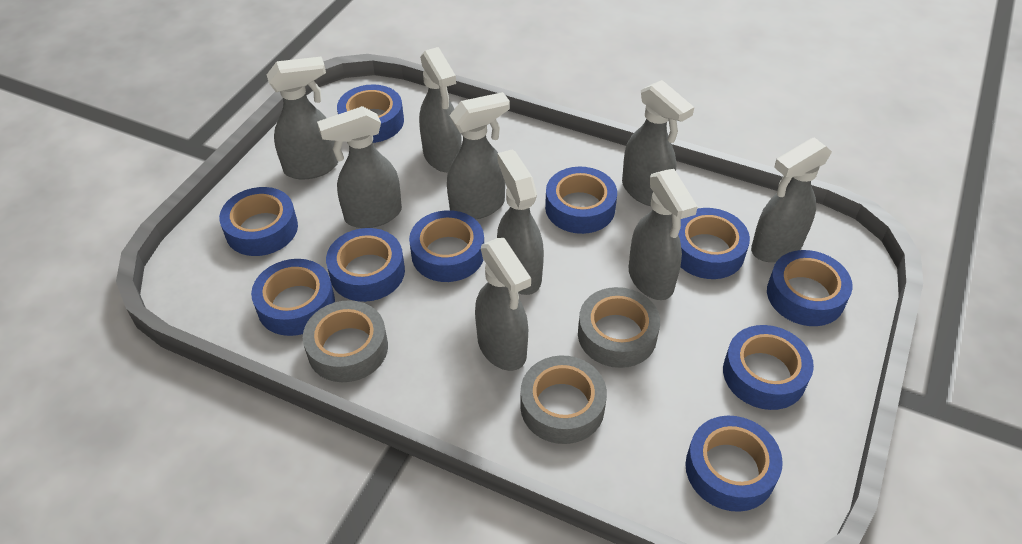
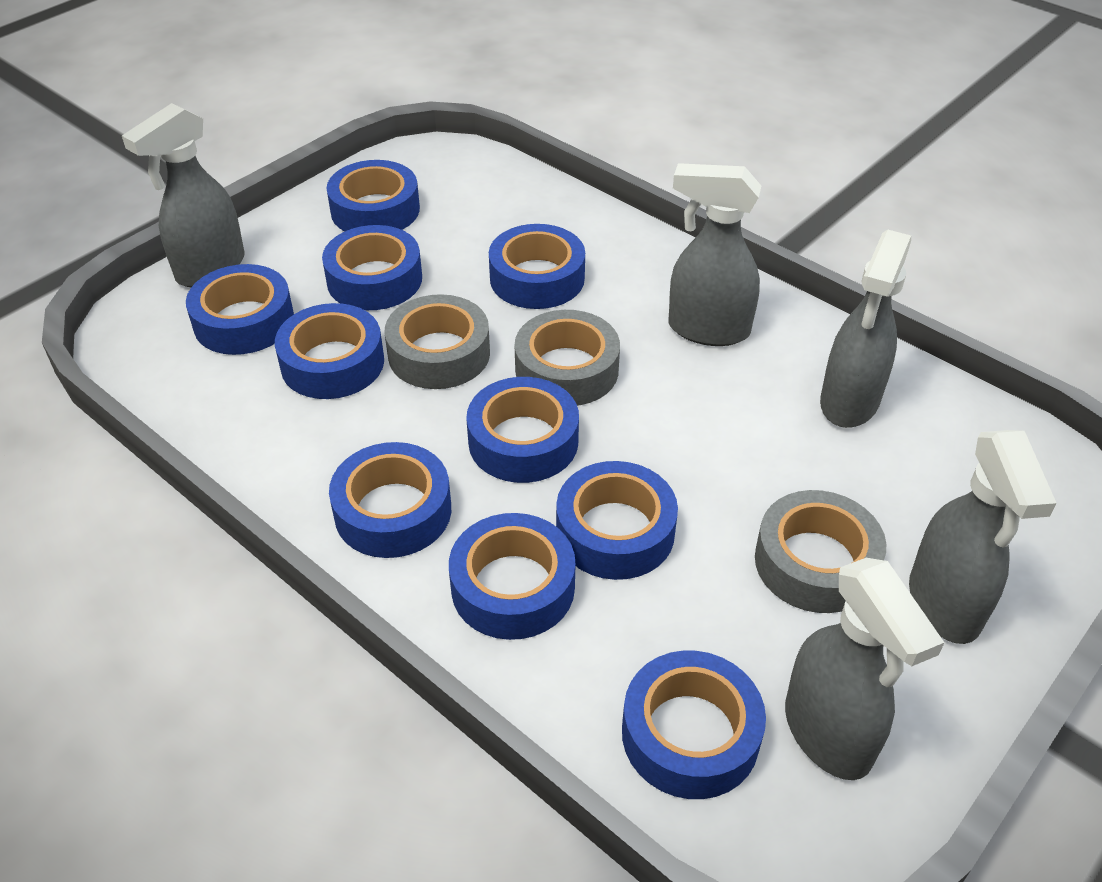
grey spray bottle: 9 -> 5

